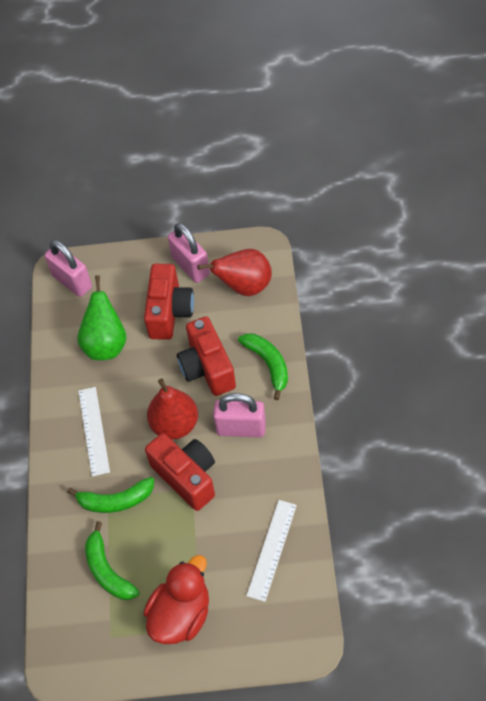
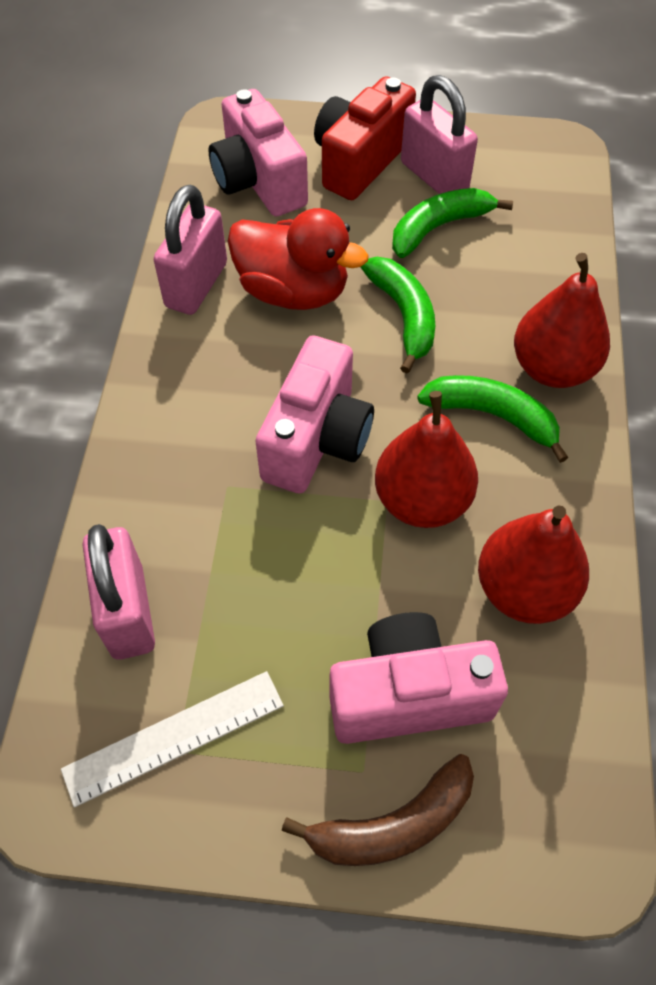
brown banana: 0 -> 1
green pear: 1 -> 0
pink camera: 0 -> 3
red camera: 3 -> 1
red pear: 2 -> 3
white ruler: 2 -> 1

